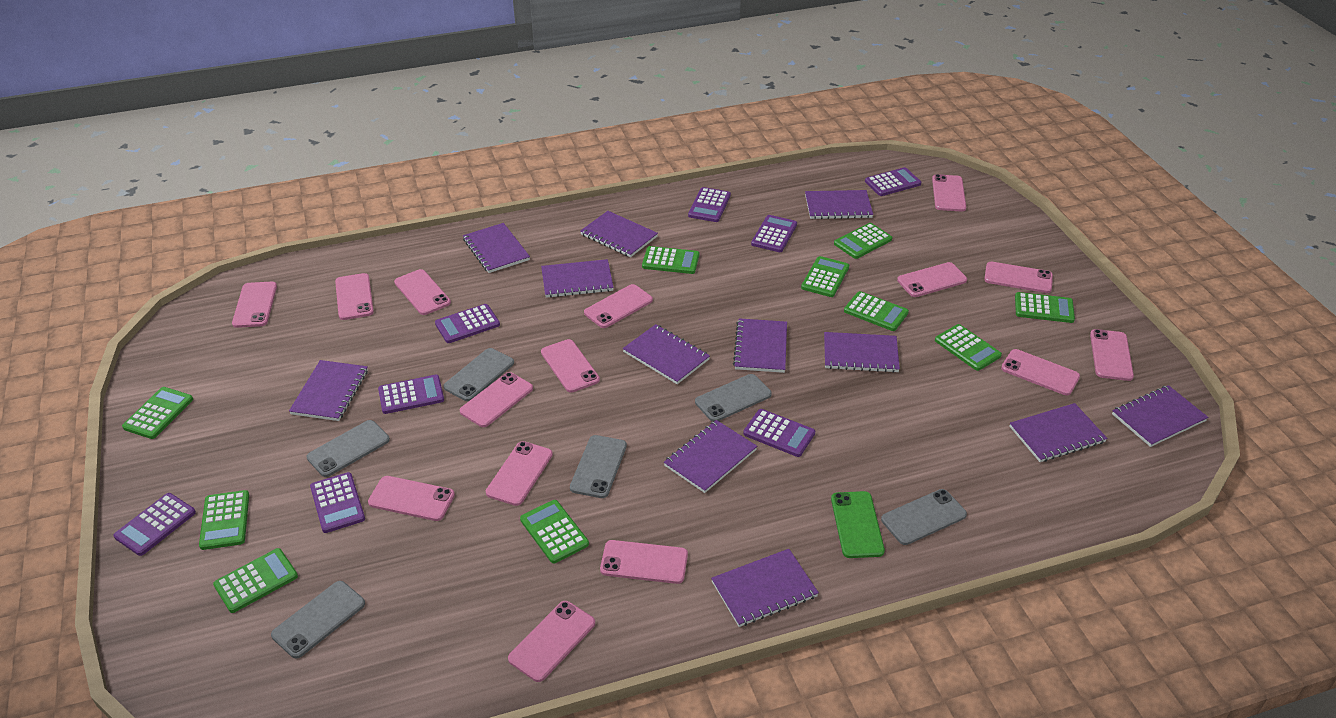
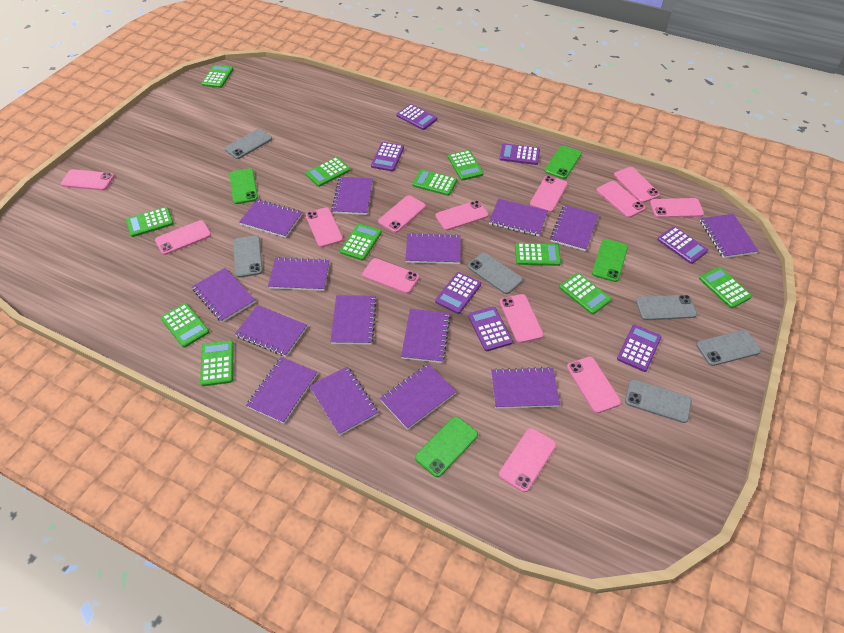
green calculator: 10 -> 11
green phone: 1 -> 4
pink phone: 15 -> 13
purple calculator: 8 -> 7
purple notebook: 12 -> 15

